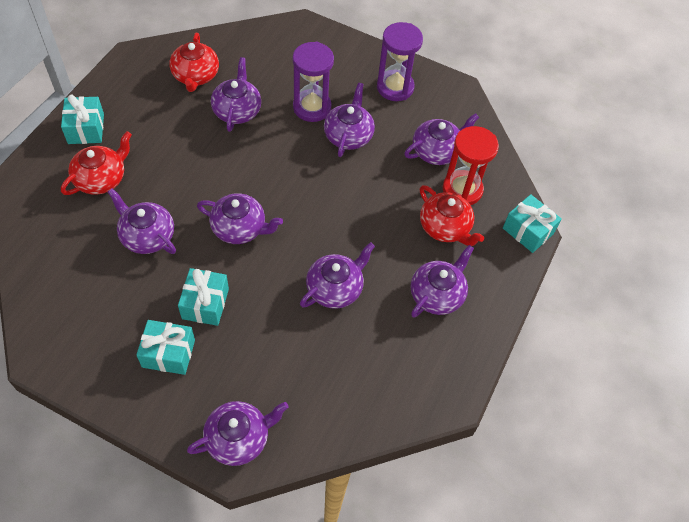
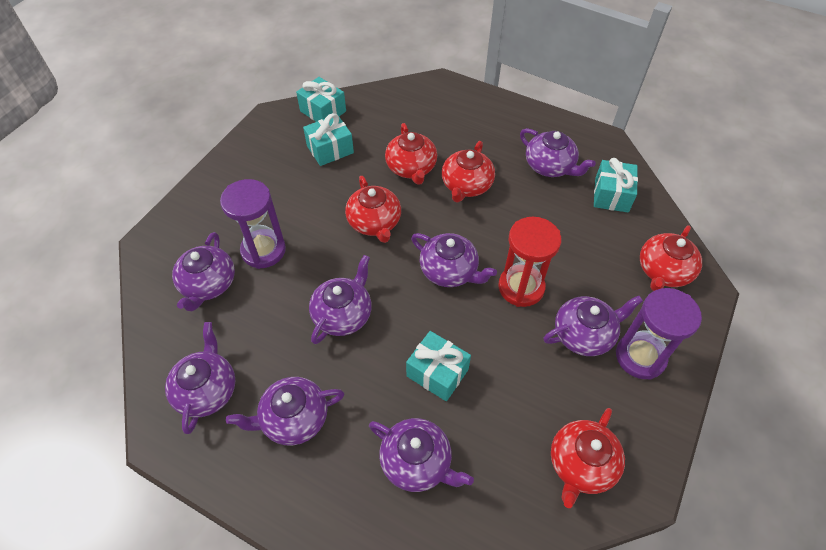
red teapot: 3 -> 5

